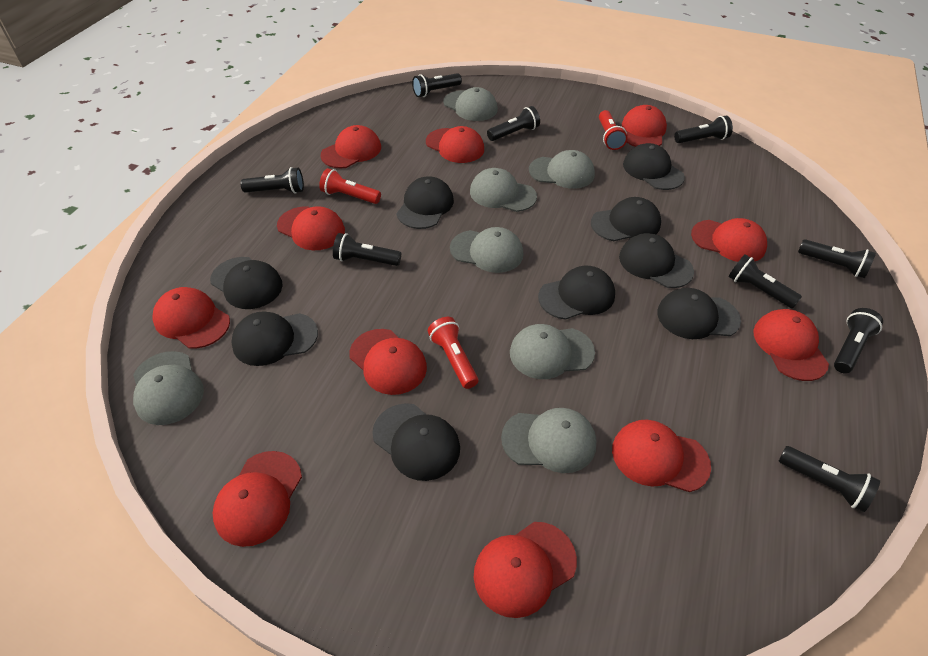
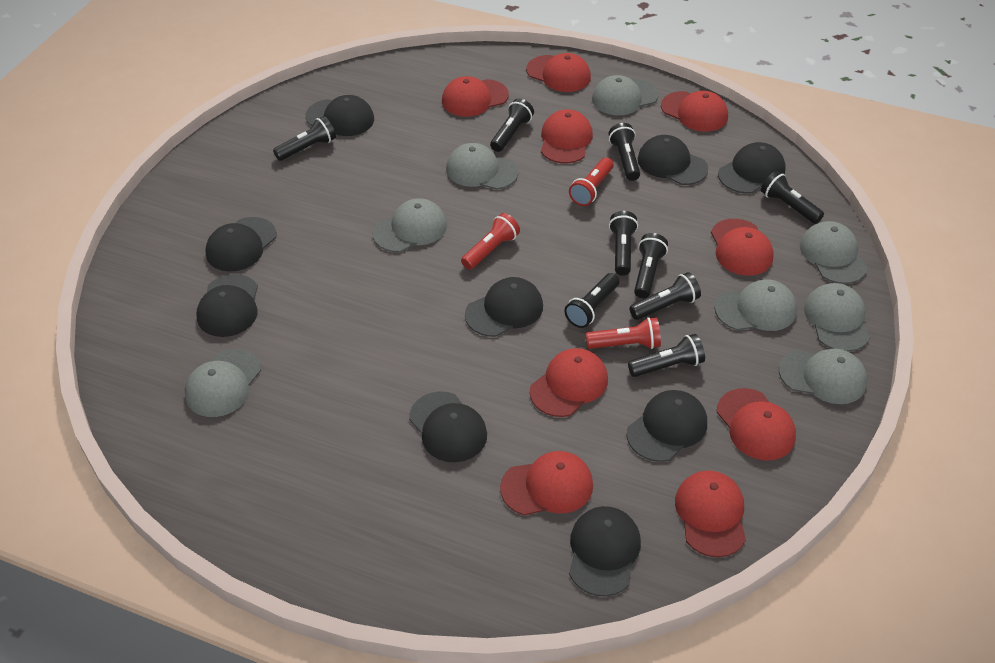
grey cap: 7 -> 8
red cap: 11 -> 9

